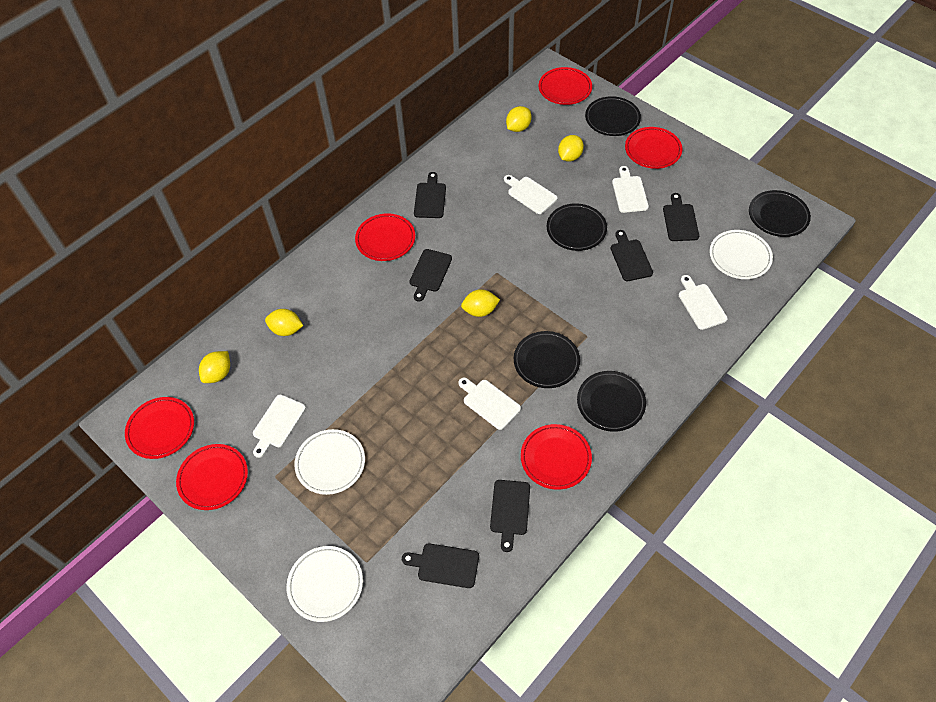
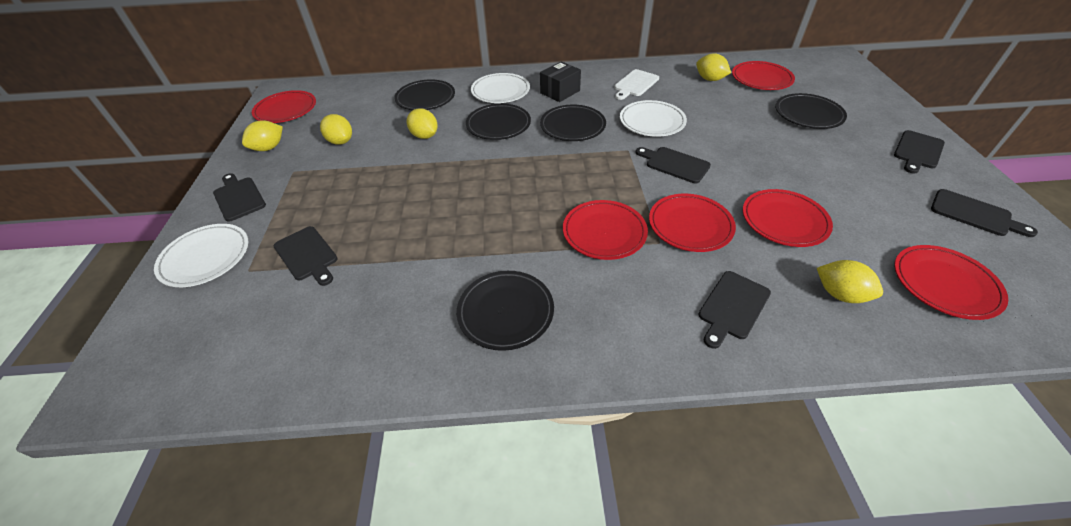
black box: 0 -> 1
white cutting board: 5 -> 1

